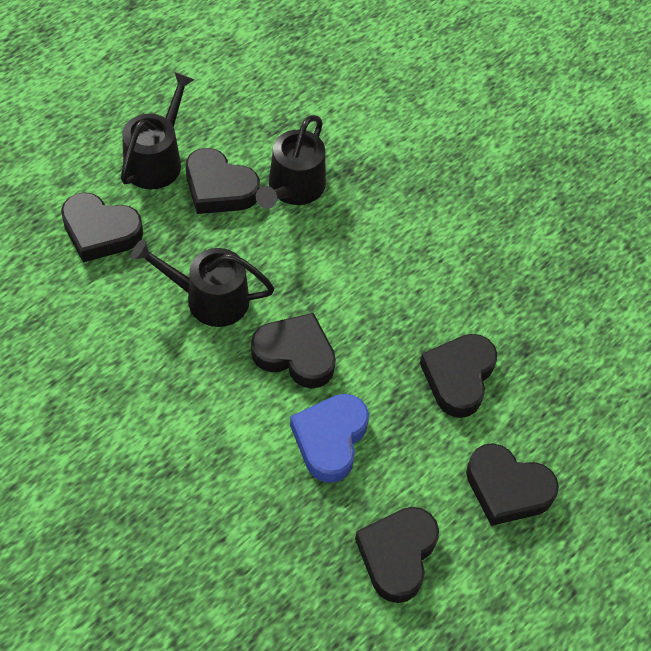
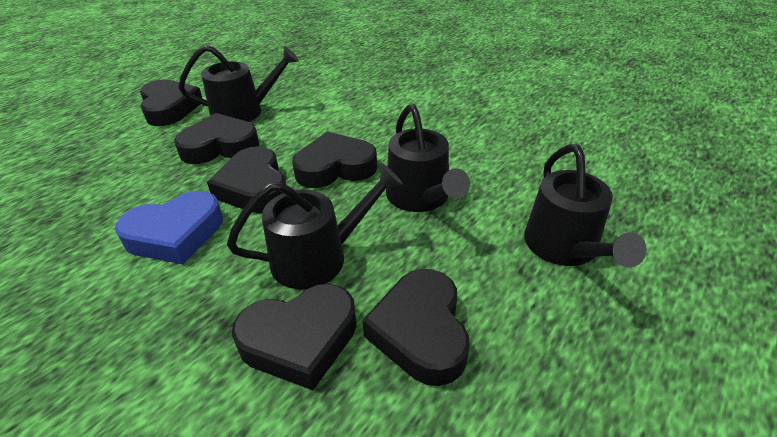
black watering can: 3 -> 4

